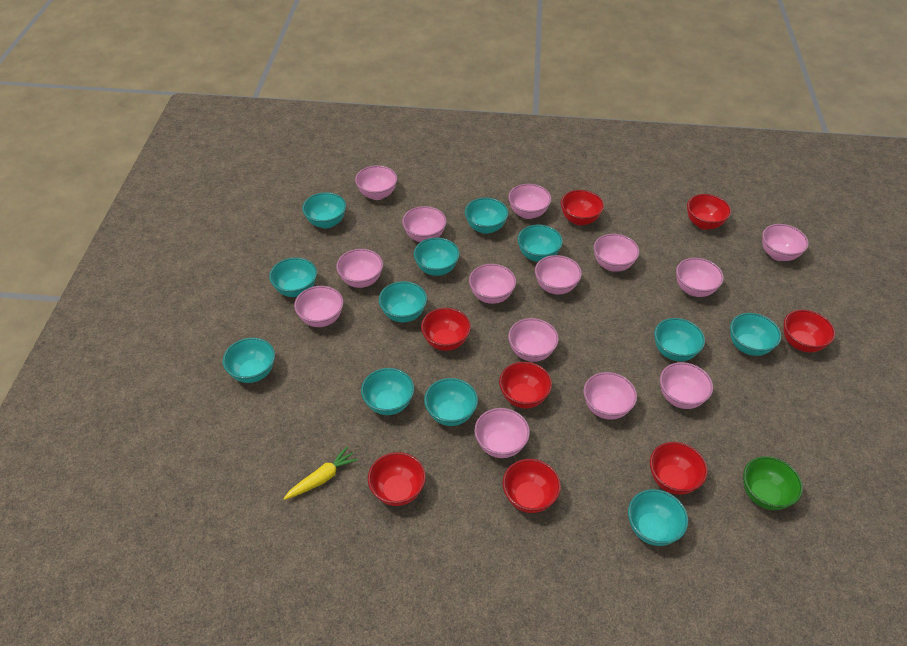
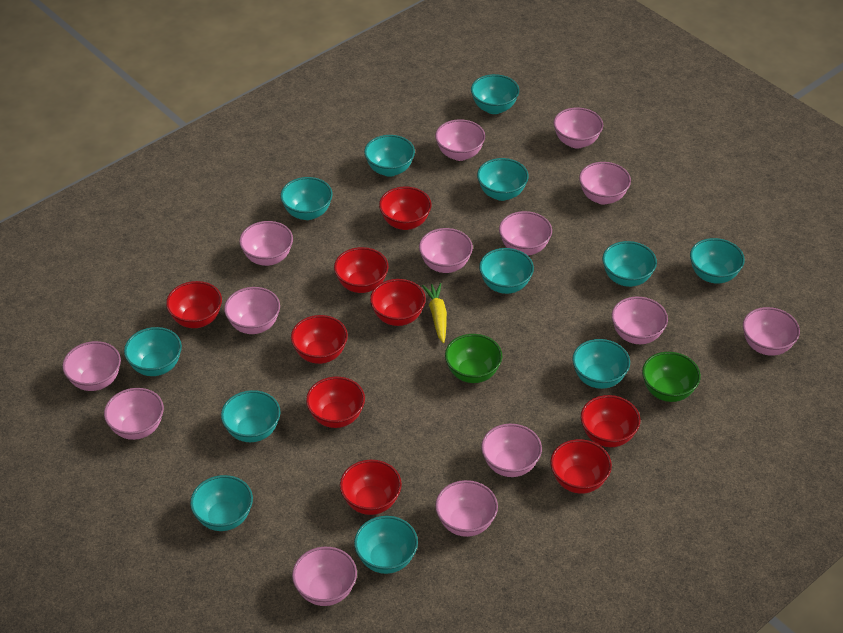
green bowl: 1 -> 2
red bowl: 8 -> 9

